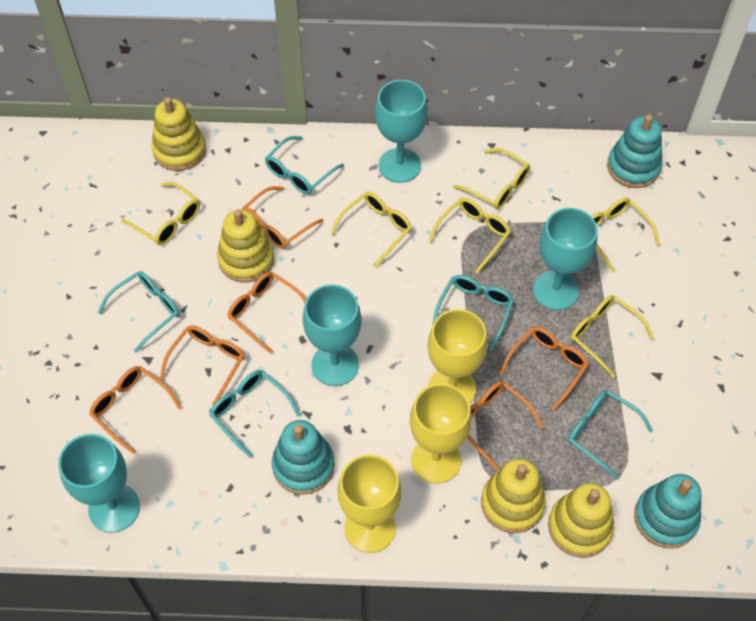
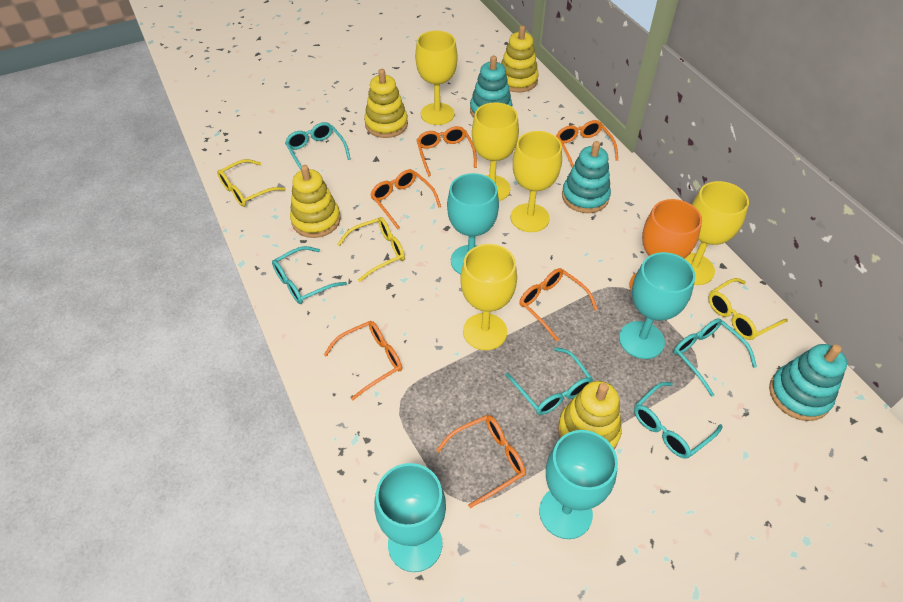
orange goblet: 0 -> 1
yellow glasses: 6 -> 3
yellow goblet: 3 -> 5

